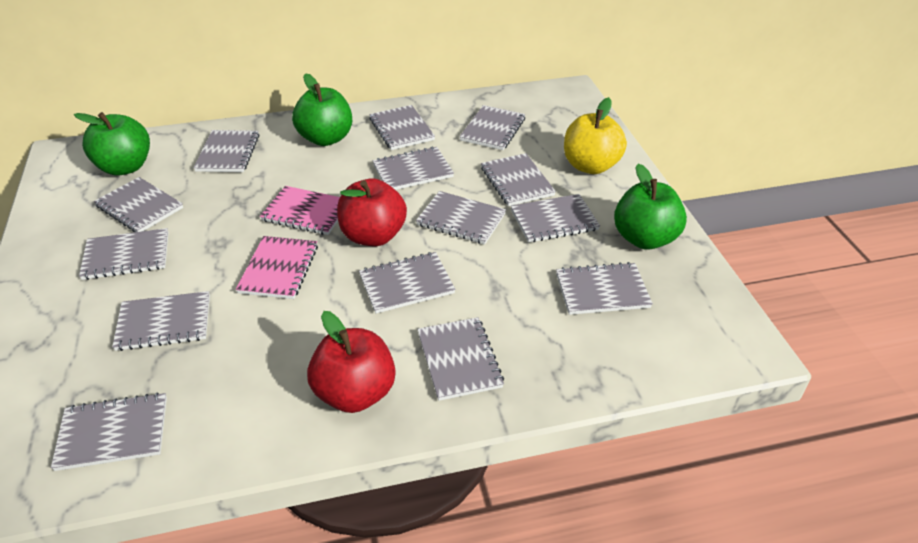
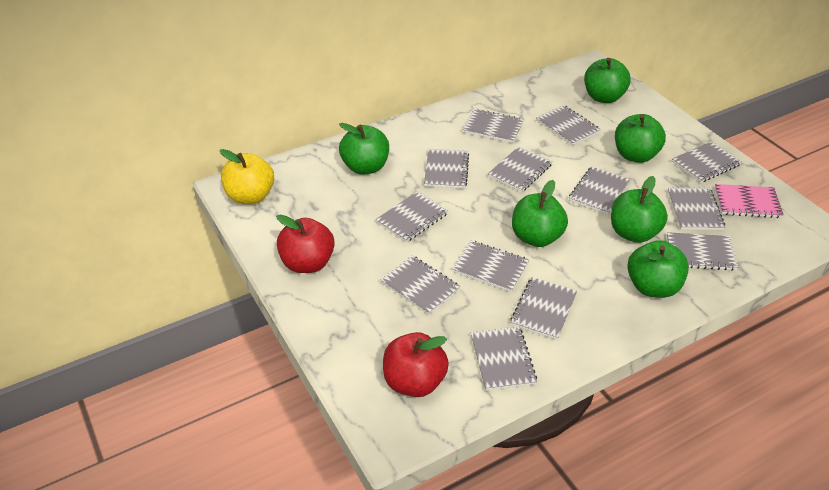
green apple: 3 -> 6
grey notebook: 14 -> 13
pink notebook: 2 -> 1

